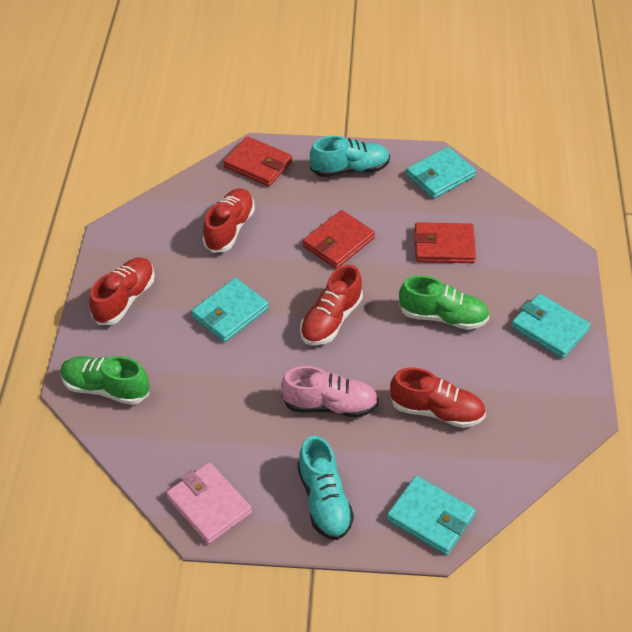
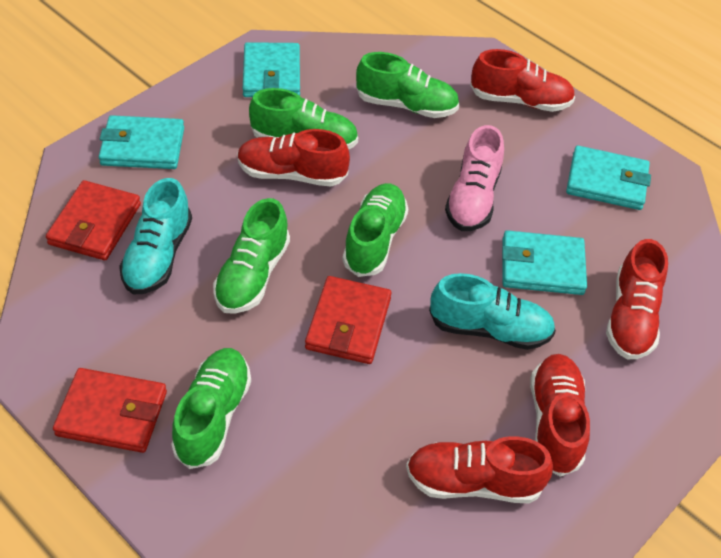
green shoe: 2 -> 5
pink wallet: 1 -> 0
red shoe: 4 -> 5

